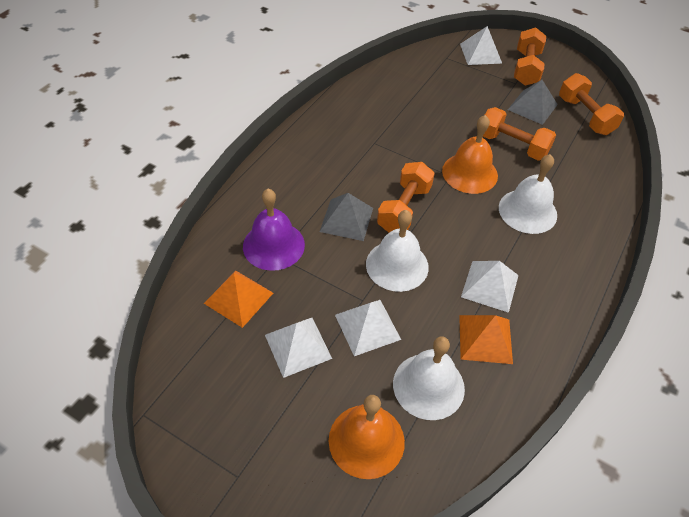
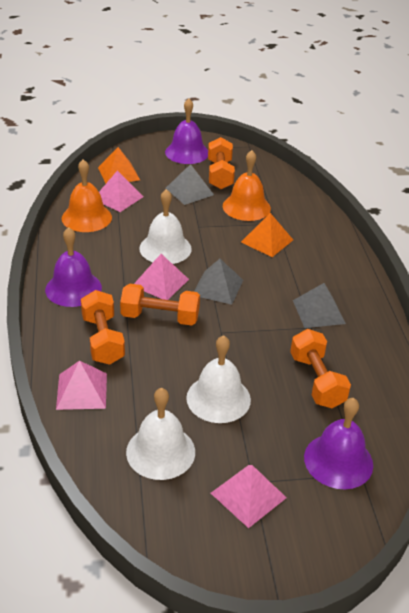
grey pyramid: 2 -> 3
pink pyramid: 0 -> 4
purple bell: 1 -> 3
white pyramid: 4 -> 0

